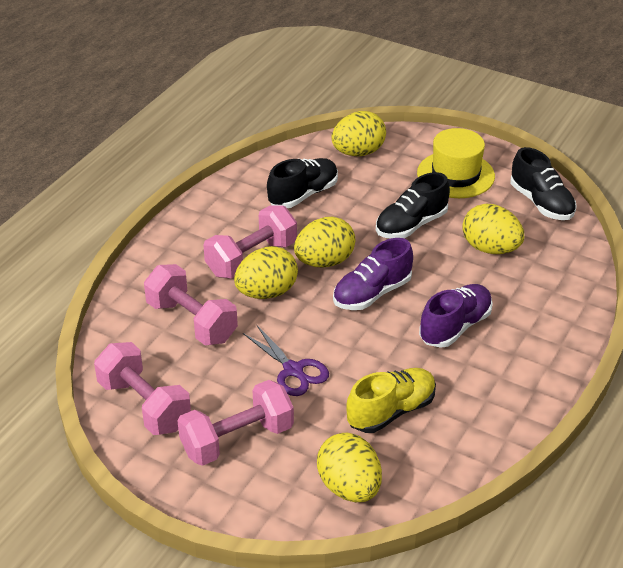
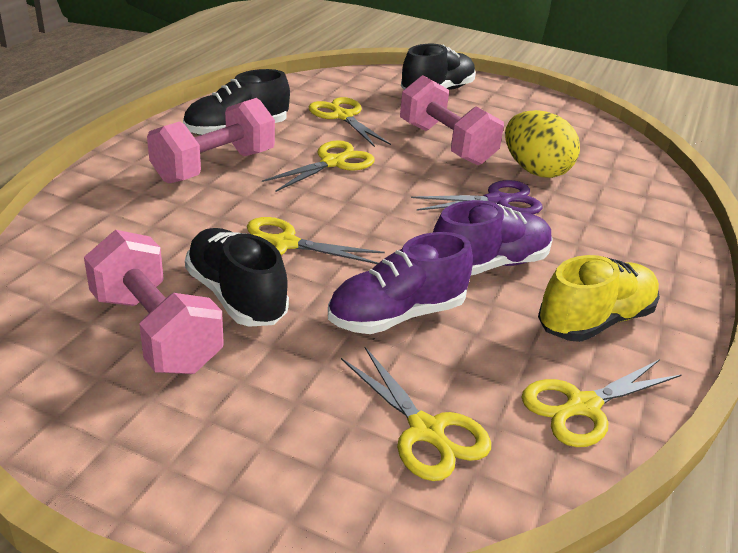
pink dumbbell: 4 -> 3
yellow egg: 5 -> 1
yellow hat: 1 -> 0
yellow scissors: 0 -> 5

